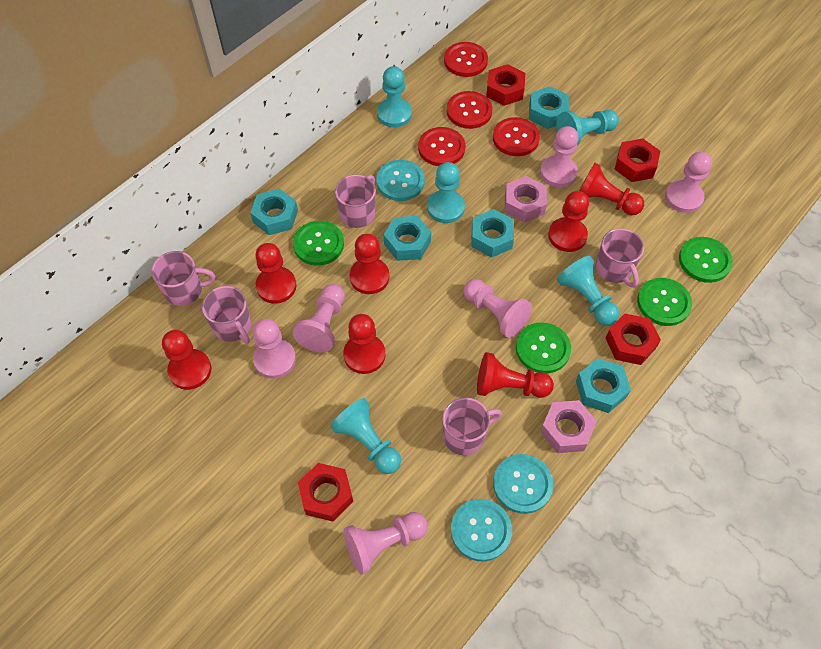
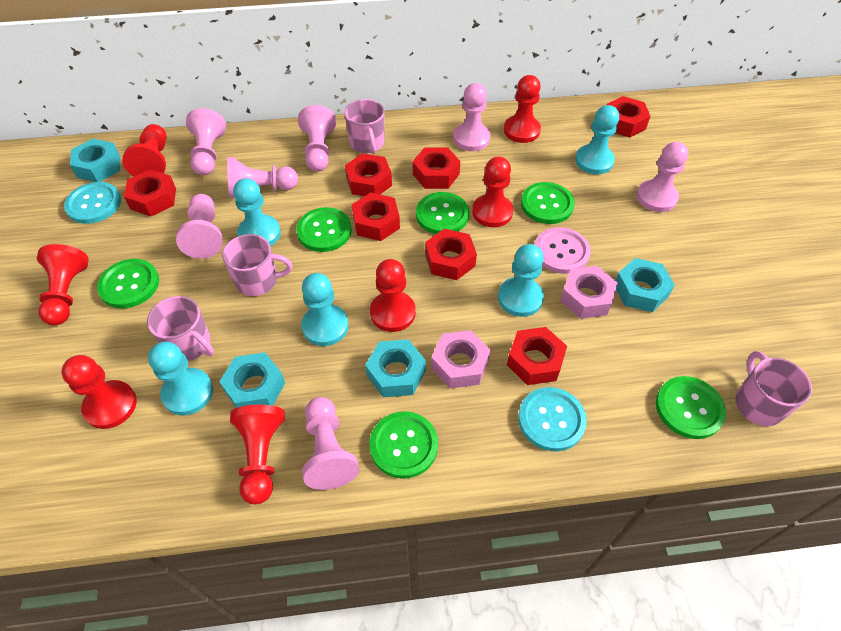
green button: 4 -> 6
pink button: 0 -> 1
pink mug: 5 -> 4
pink pawn: 6 -> 7
red button: 4 -> 0
red nut: 4 -> 7
turquoise button: 3 -> 2
turquoise nut: 5 -> 4

